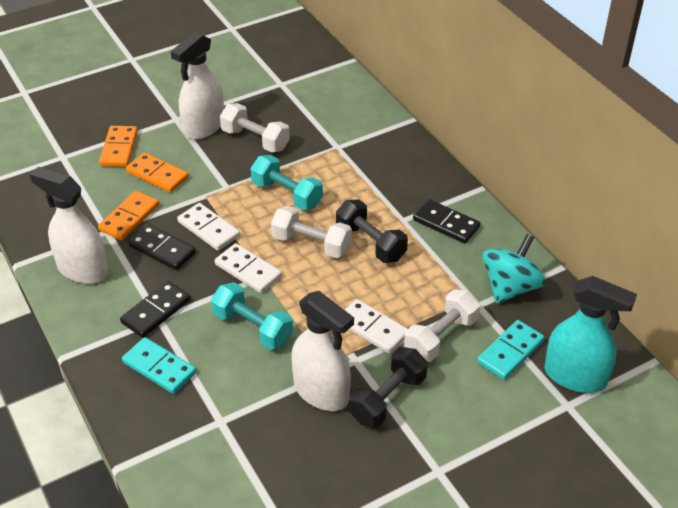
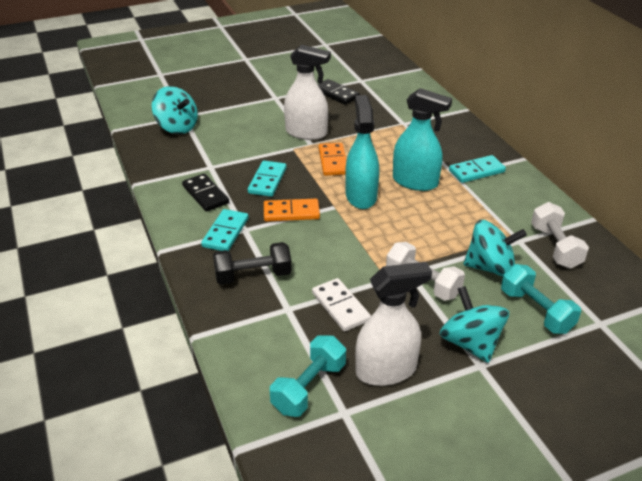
black domino: 3 -> 2
black dumbbell: 2 -> 1
orange domino: 3 -> 2
turquoise domino: 2 -> 3
turquoise spinning top: 1 -> 3
turquoise spray bottle: 1 -> 2
white domino: 3 -> 1
white dumbbell: 3 -> 2
white spray bottle: 3 -> 2

